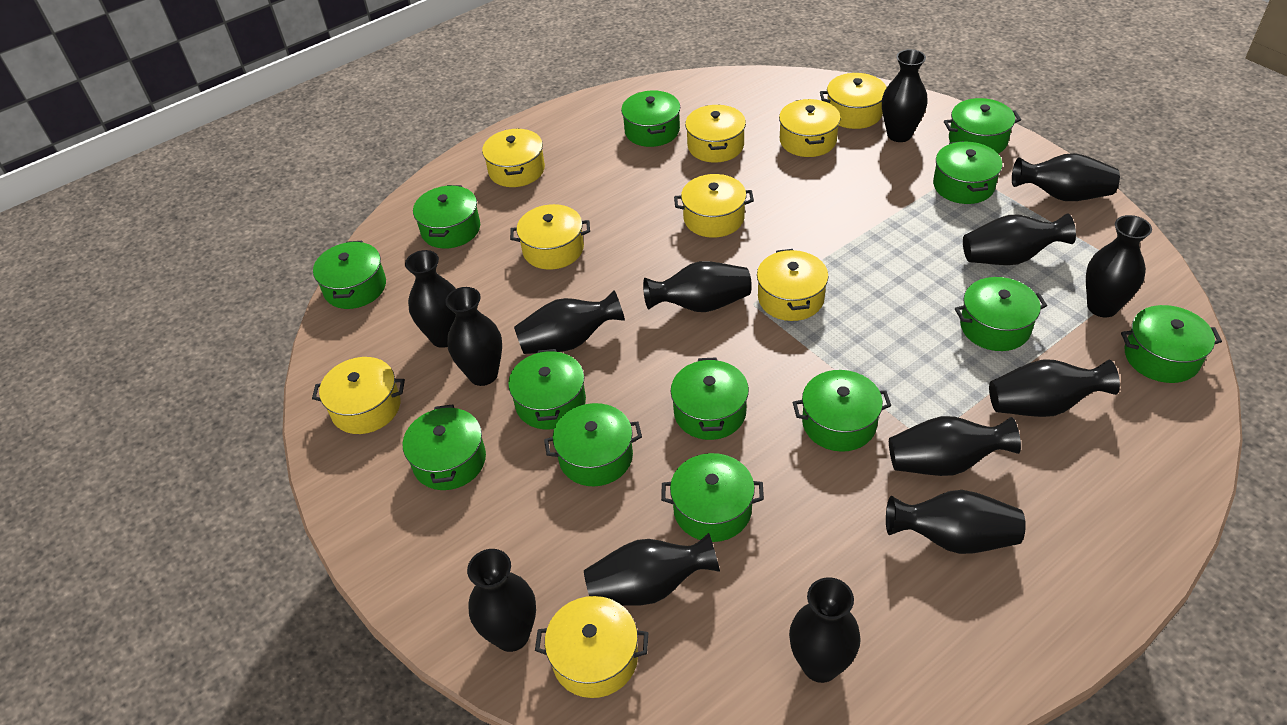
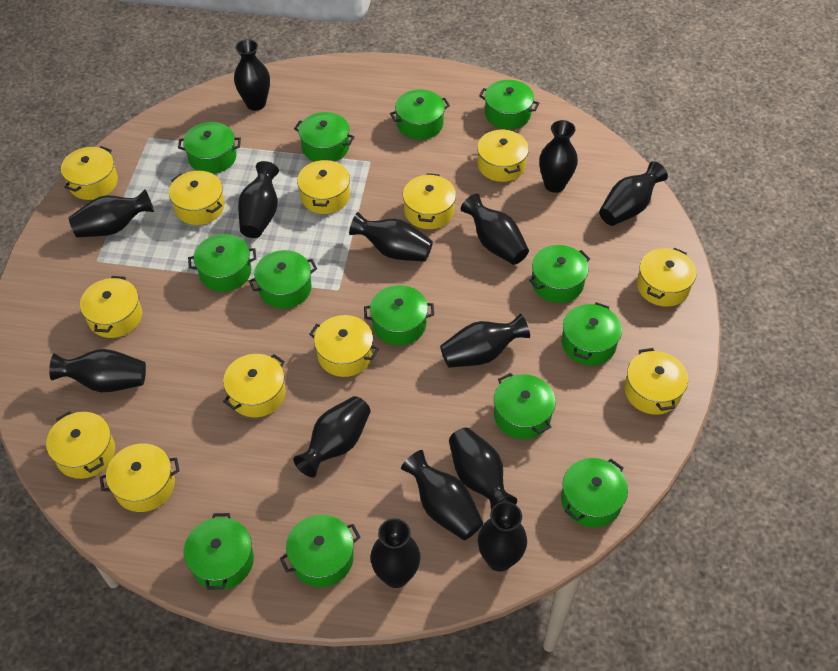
yellow pot: 9 -> 12

